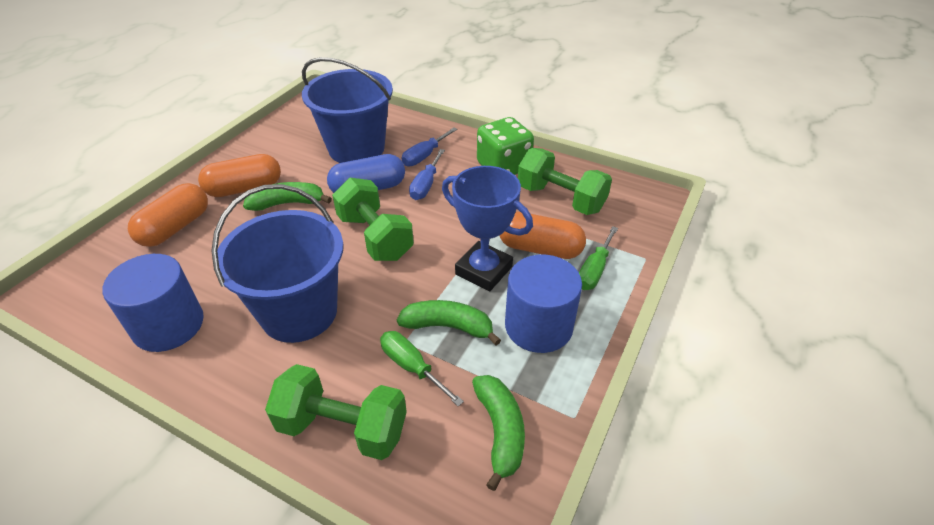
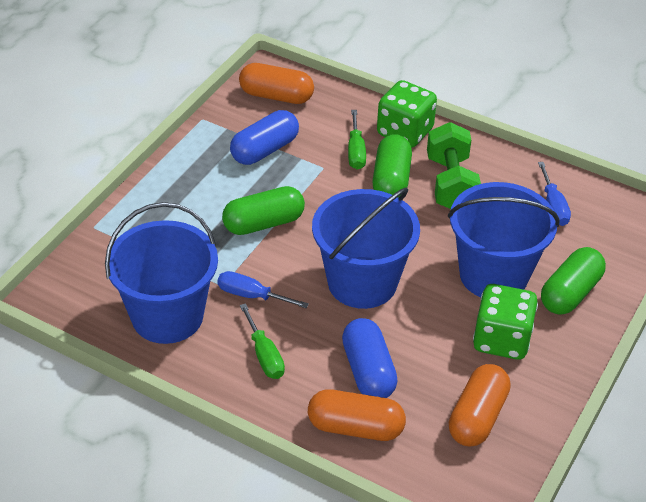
blue bucket: 2 -> 3
blue capsule: 1 -> 2
blue cylinder: 2 -> 0
blue trophy: 1 -> 0
green banana: 3 -> 0
green capsule: 0 -> 3
green dice: 1 -> 2
green dumbbell: 3 -> 1

